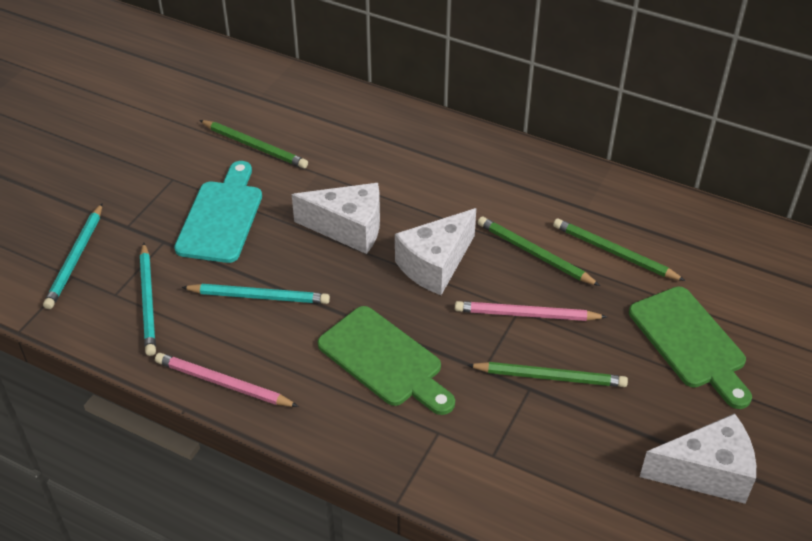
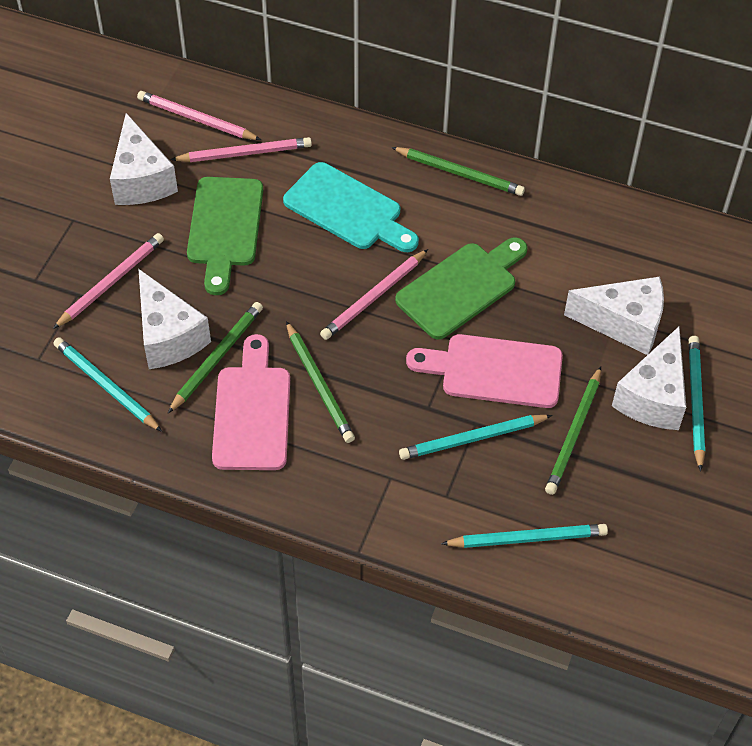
pink cutting board: 0 -> 2
pink pencil: 2 -> 4
turquoise pencil: 3 -> 4
white cheese: 3 -> 4

